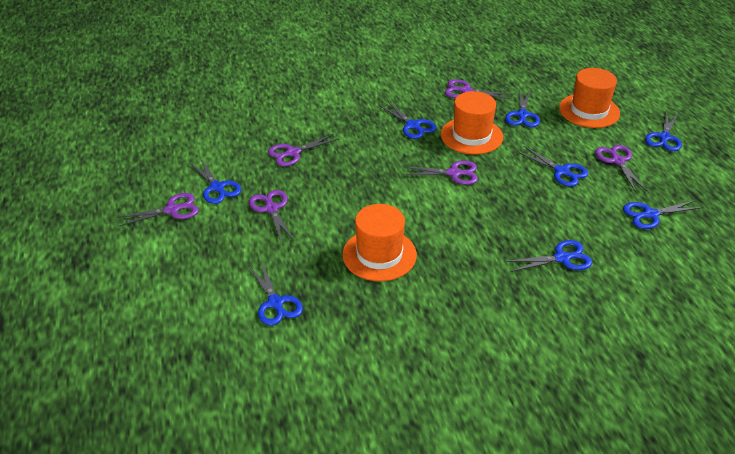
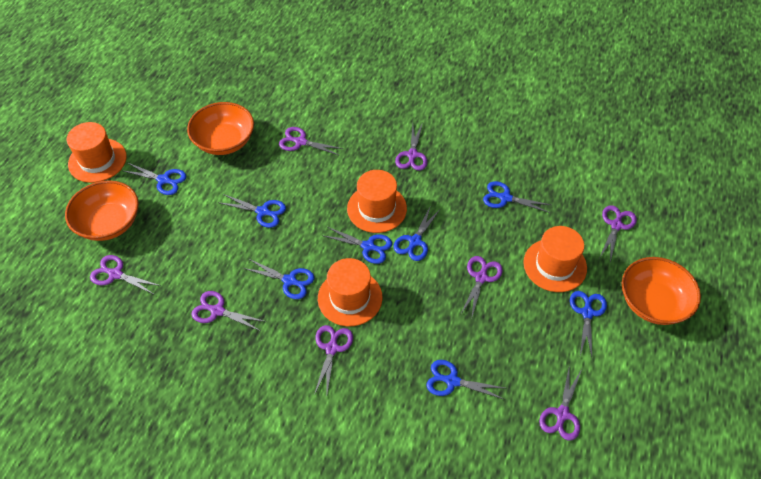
orange bowl: 0 -> 3
orange hat: 3 -> 4
purple scissors: 6 -> 8

